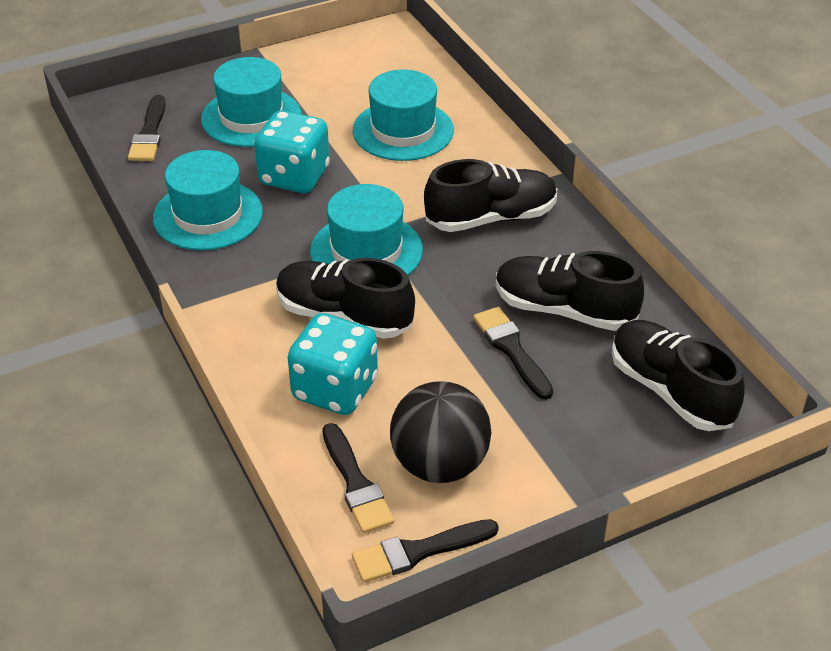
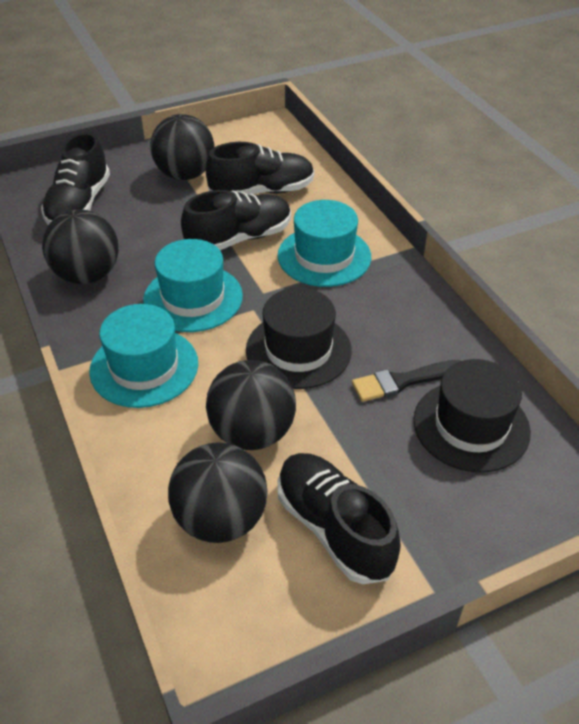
black ball: 1 -> 4
black brush: 4 -> 1
black hat: 0 -> 2
turquoise dice: 2 -> 0
turquoise hat: 4 -> 3

